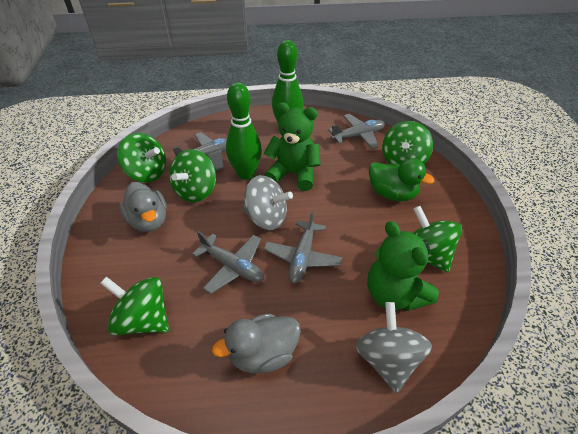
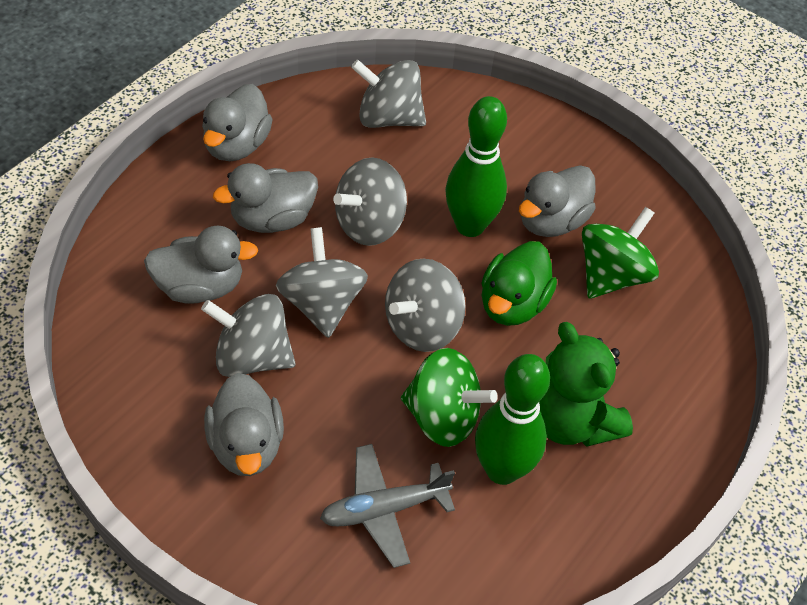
green spinning top: 5 -> 2
green teddy bear: 2 -> 1
grey duck: 2 -> 5
grey plane: 4 -> 1
grey spinning top: 2 -> 5

